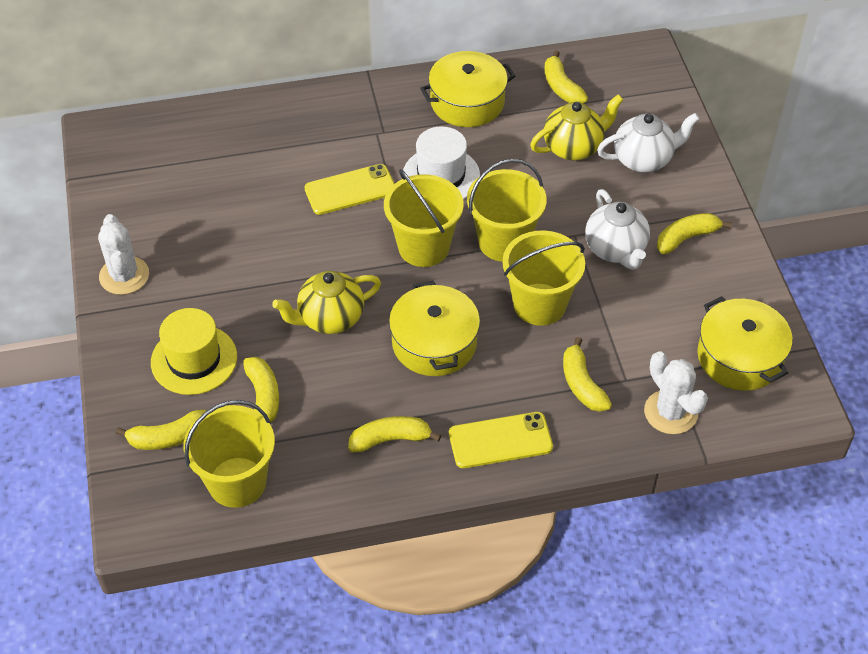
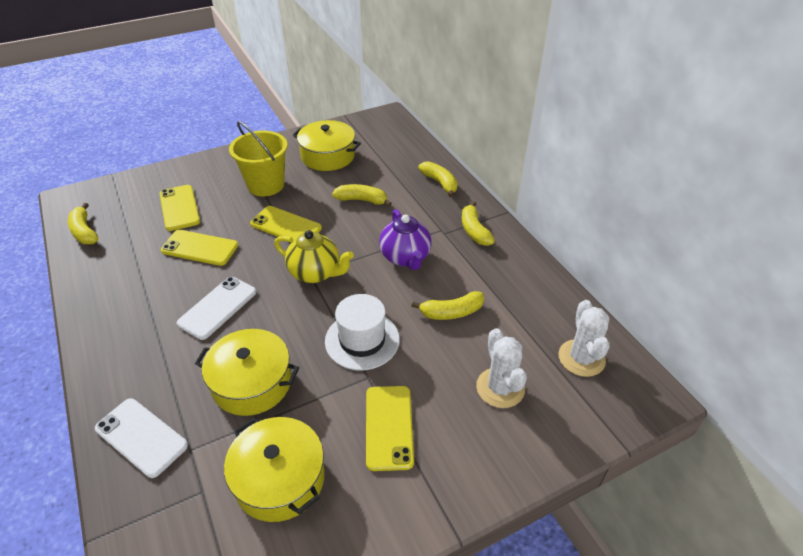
purple teapot: 0 -> 1
white phone: 0 -> 2
white teapot: 2 -> 0
yellow banana: 6 -> 5
yellow bucket: 4 -> 1
yellow hat: 1 -> 0
yellow phone: 2 -> 4
yellow teapot: 2 -> 1

